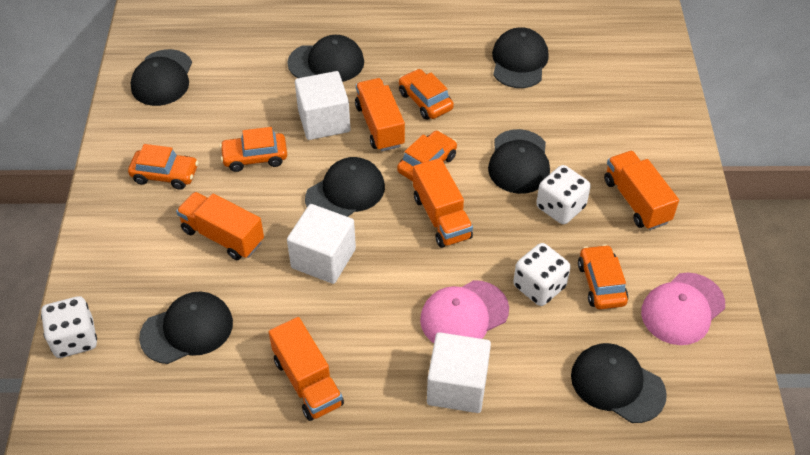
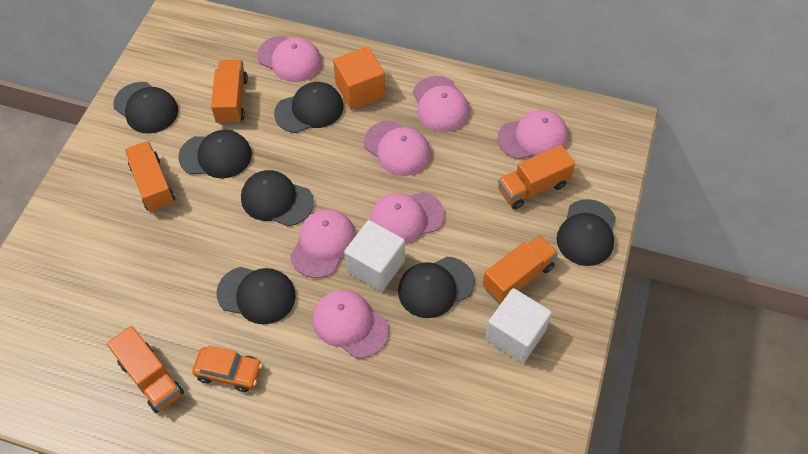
orange car: 5 -> 1
orange cube: 0 -> 1
pink cap: 2 -> 7
white cube: 3 -> 2
white dice: 3 -> 0

